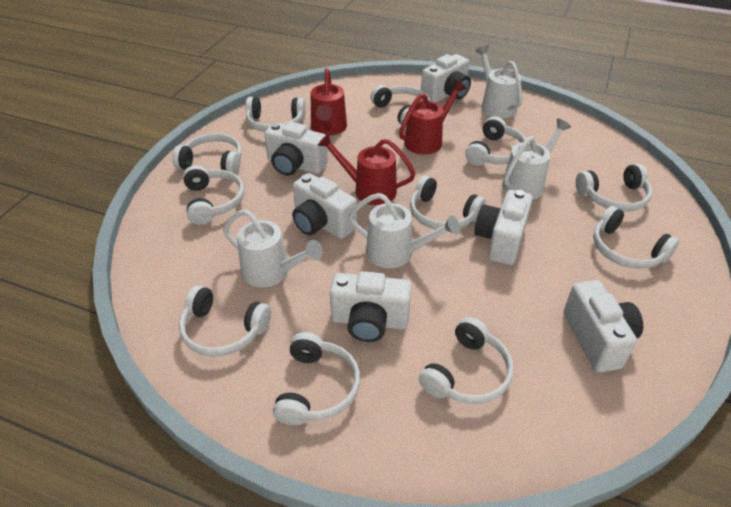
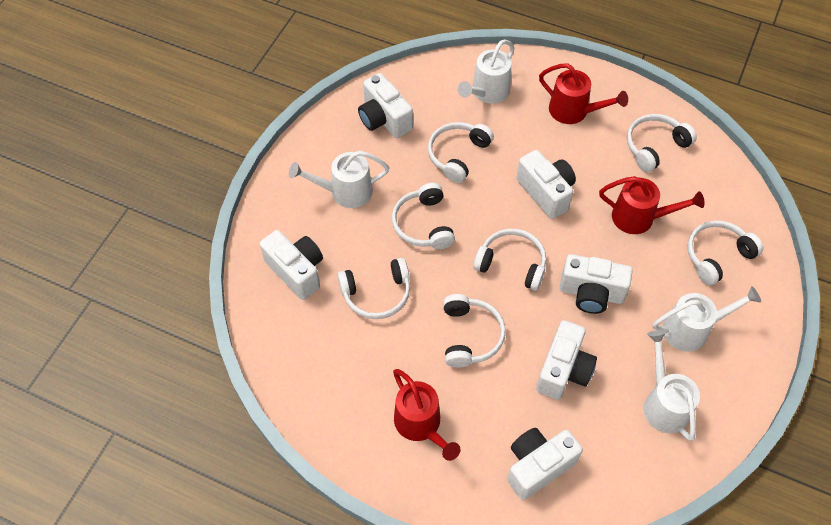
white headphones: 11 -> 7

